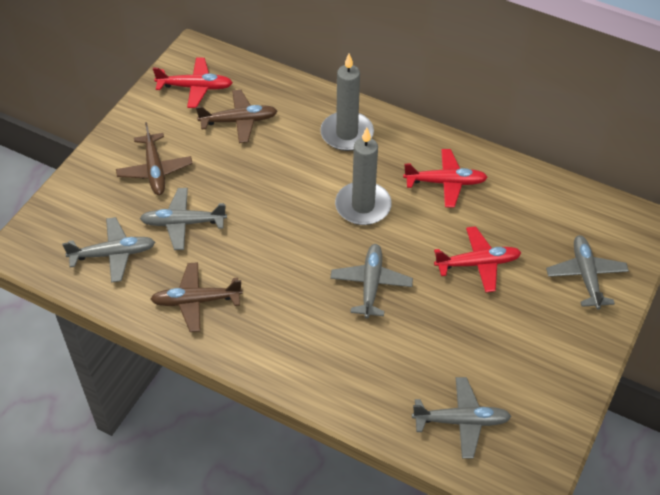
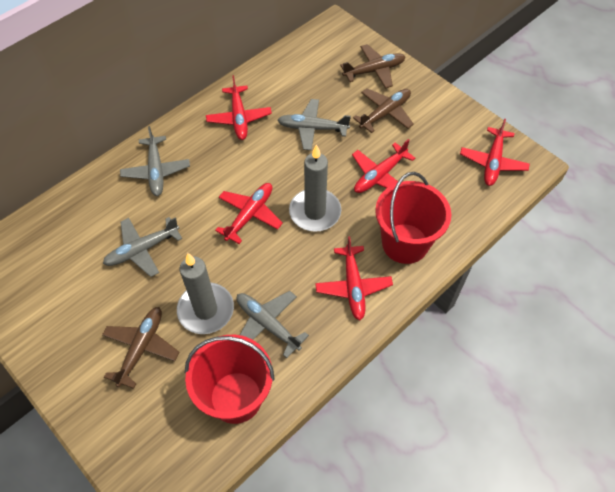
grey plane: 5 -> 4
red bucket: 0 -> 2
red plane: 3 -> 5

